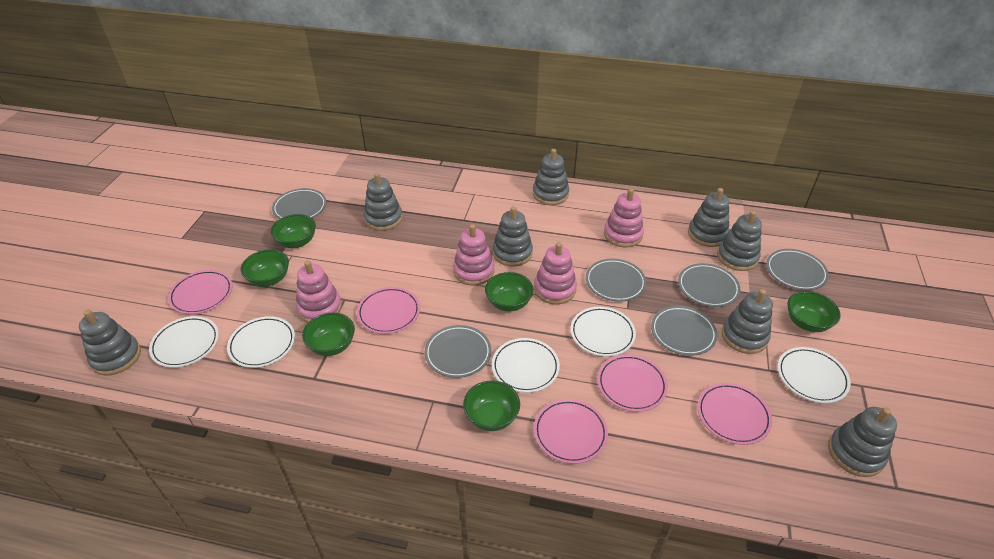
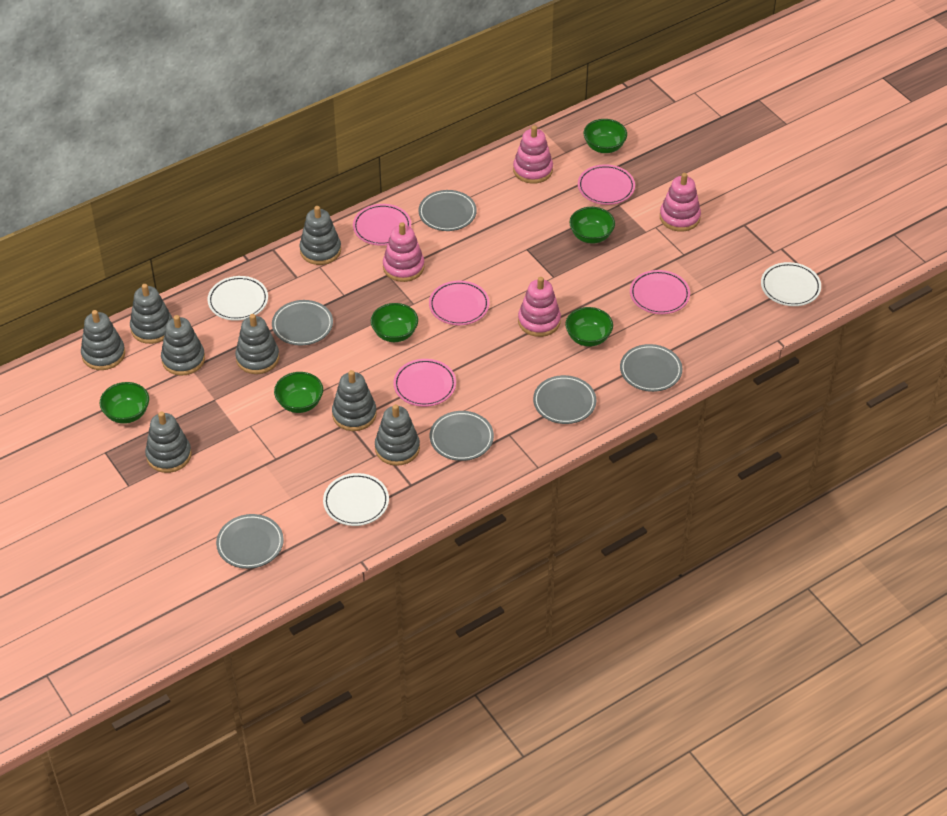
white plate: 5 -> 3

